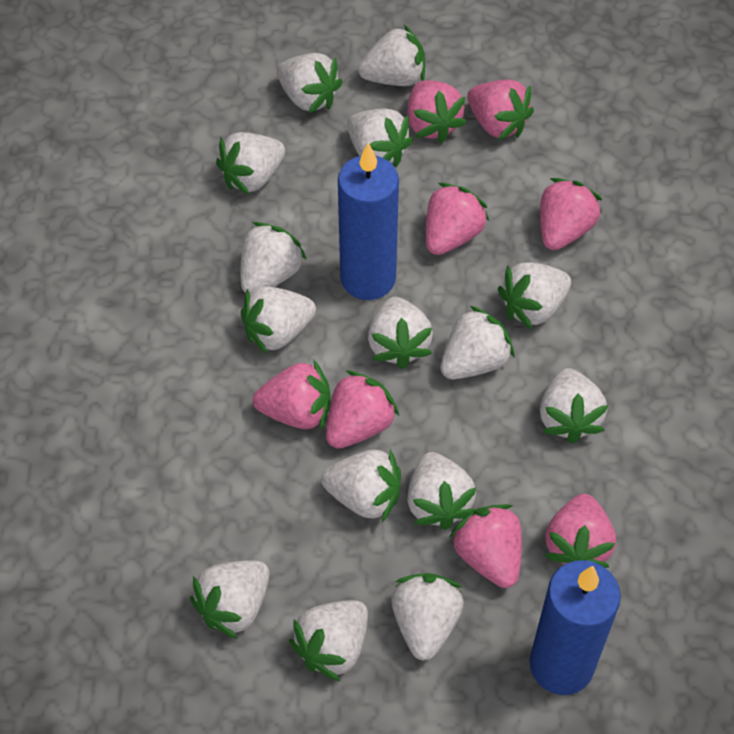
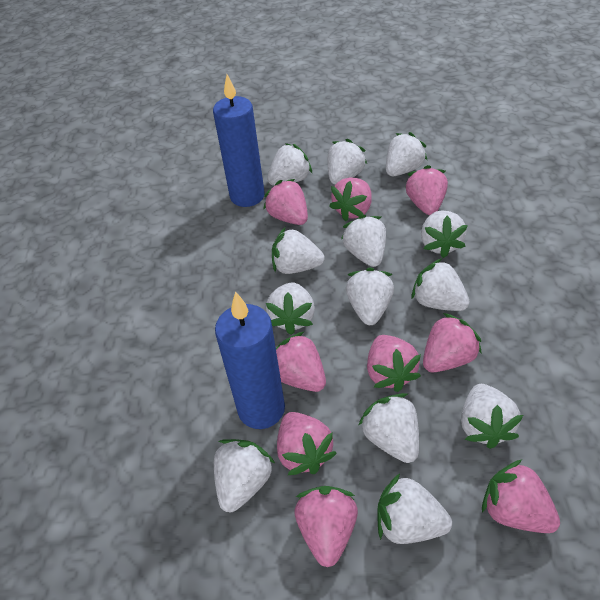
pink strawberry: 8 -> 9
white strawberry: 15 -> 13

